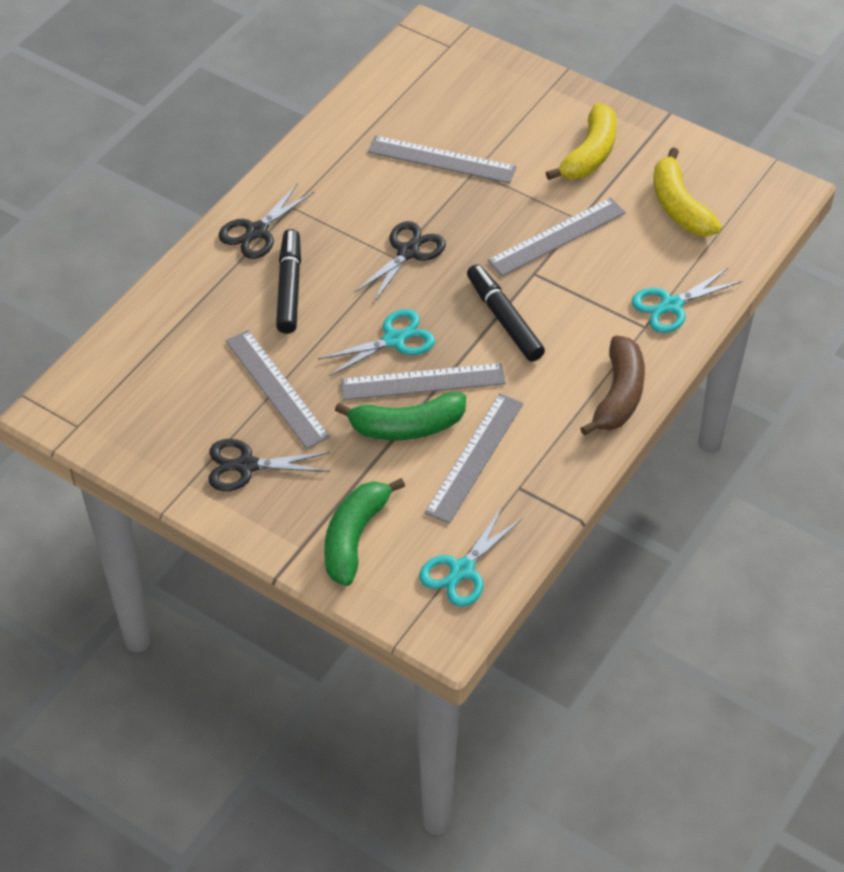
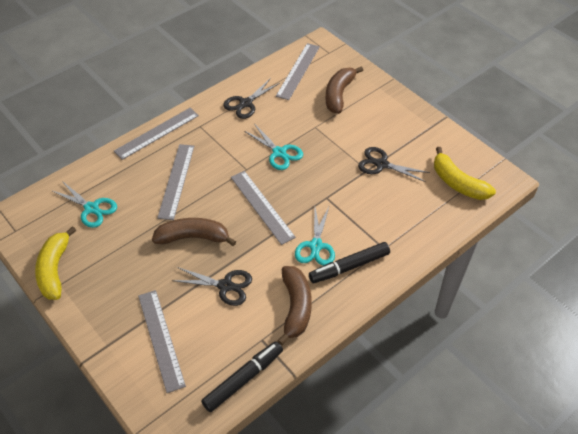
brown banana: 1 -> 3
green banana: 2 -> 0

